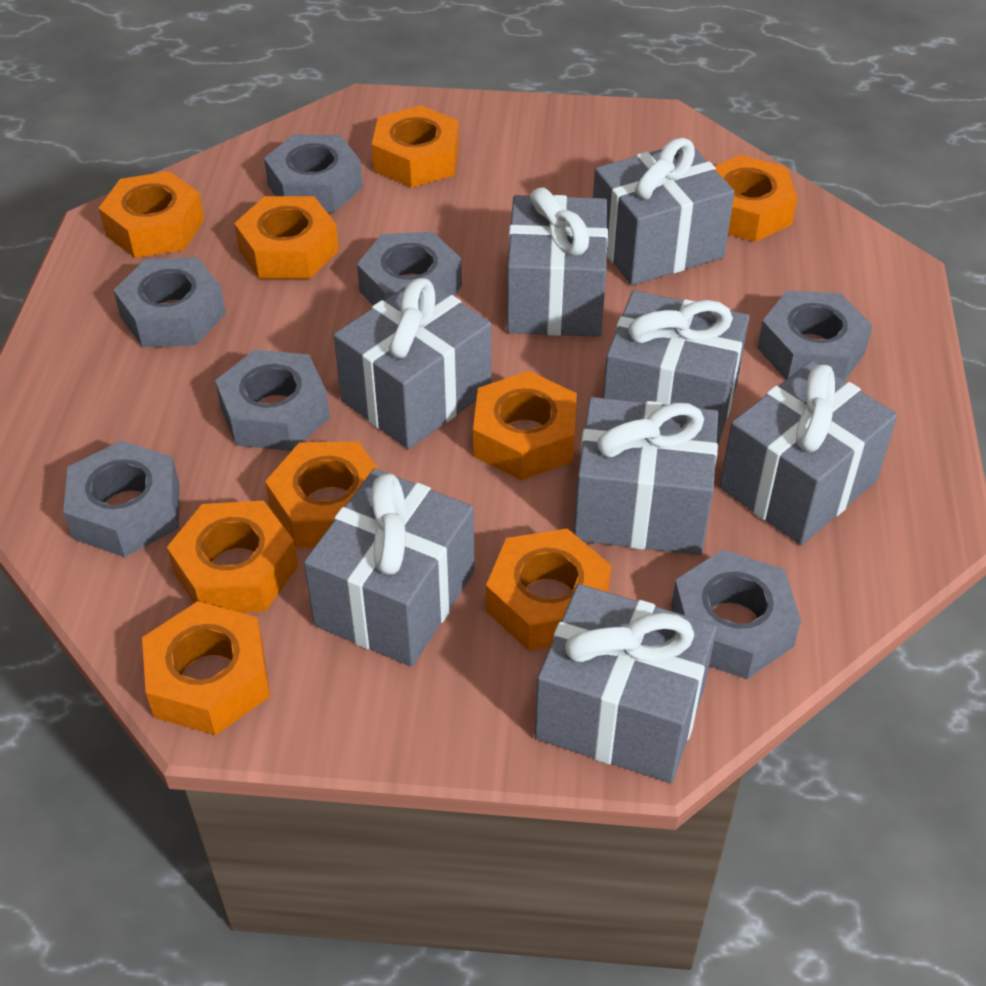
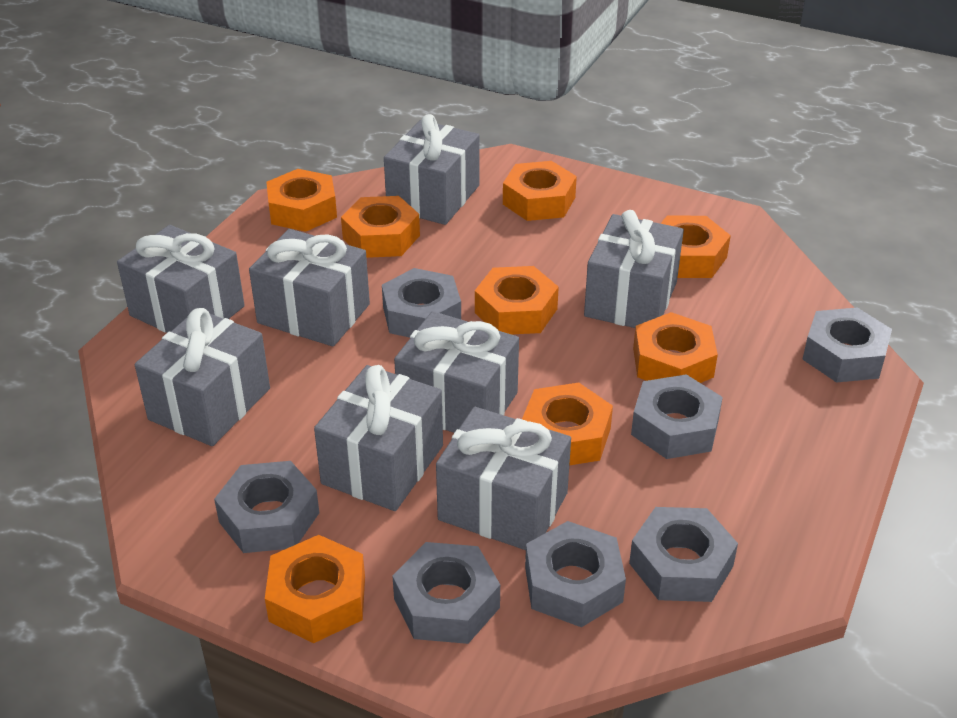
orange nut: 9 -> 8

